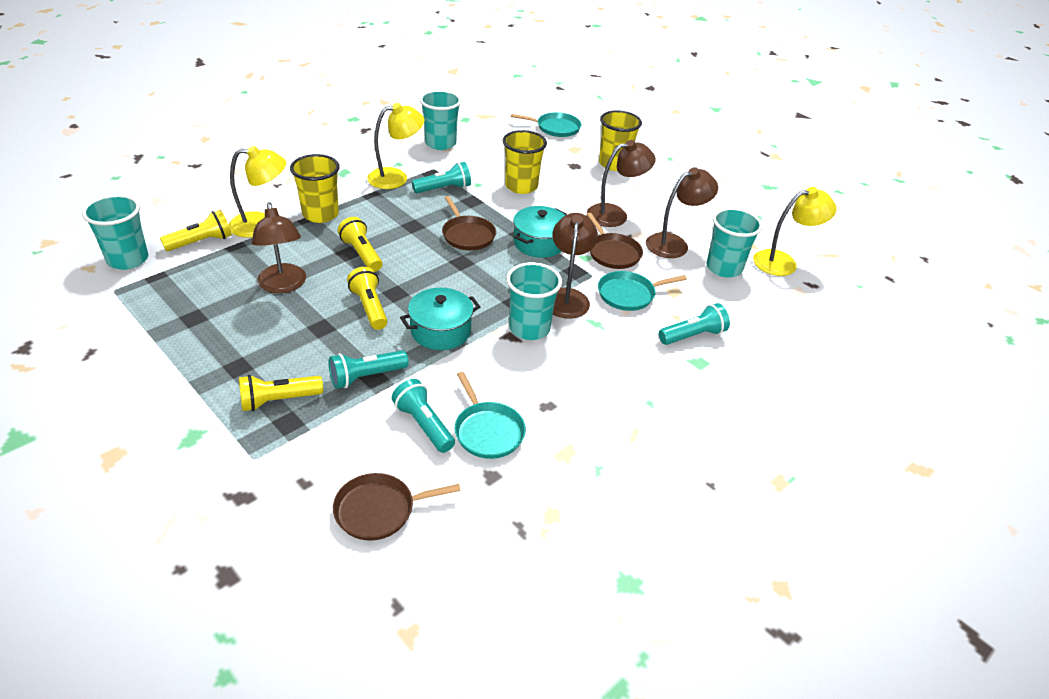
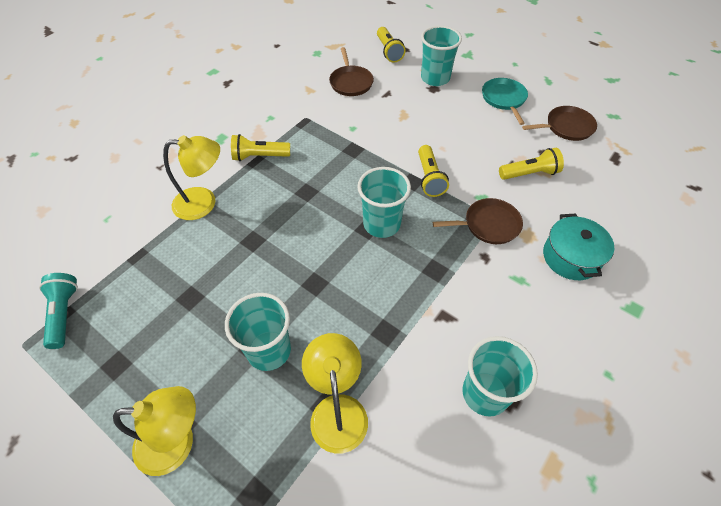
brown lamp: 4 -> 0
turquoise flashlight: 4 -> 1
turquoise pan: 3 -> 1
turquoise pot: 2 -> 1
yellow cup: 3 -> 0

